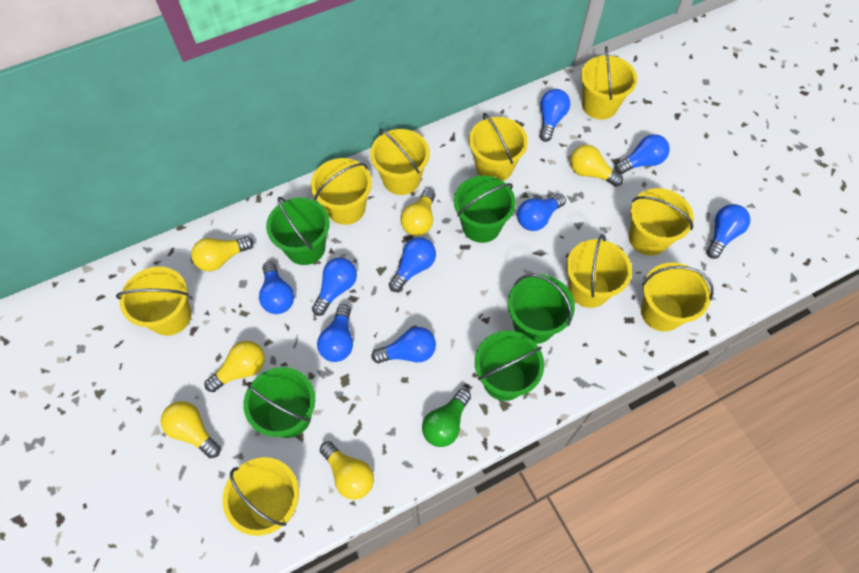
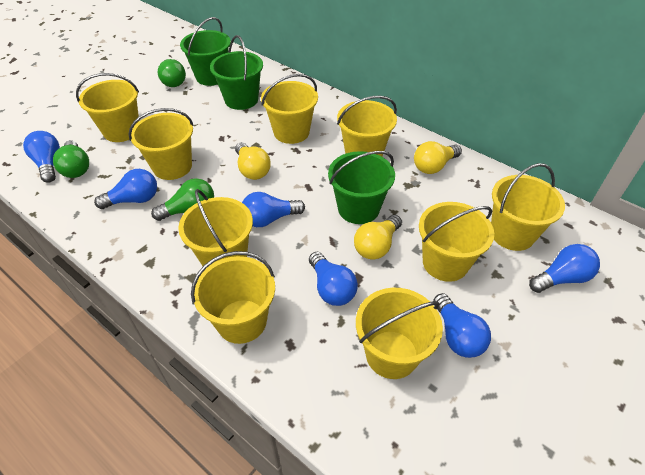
blue light bulb: 9 -> 6
green bucket: 5 -> 3
green light bulb: 1 -> 3
yellow light bulb: 6 -> 3

